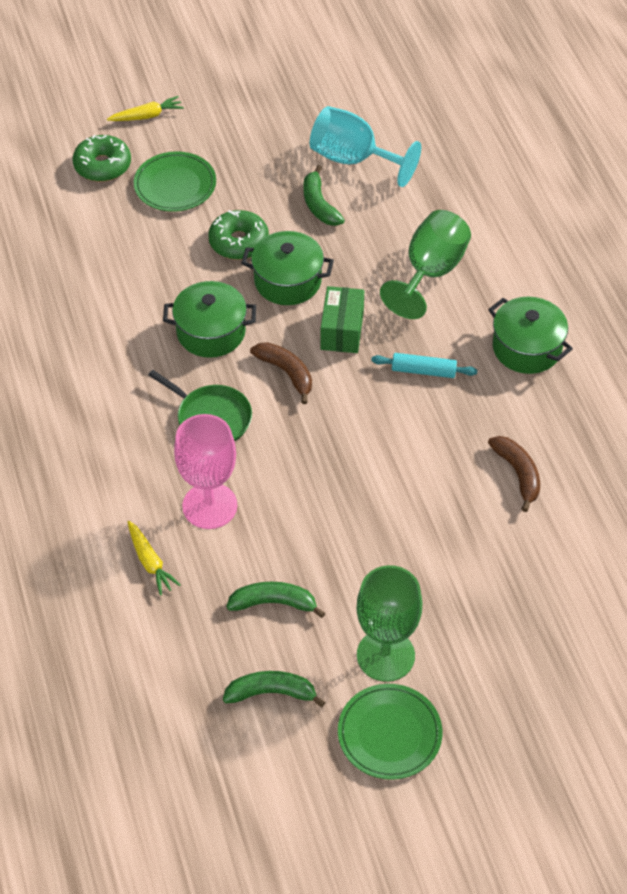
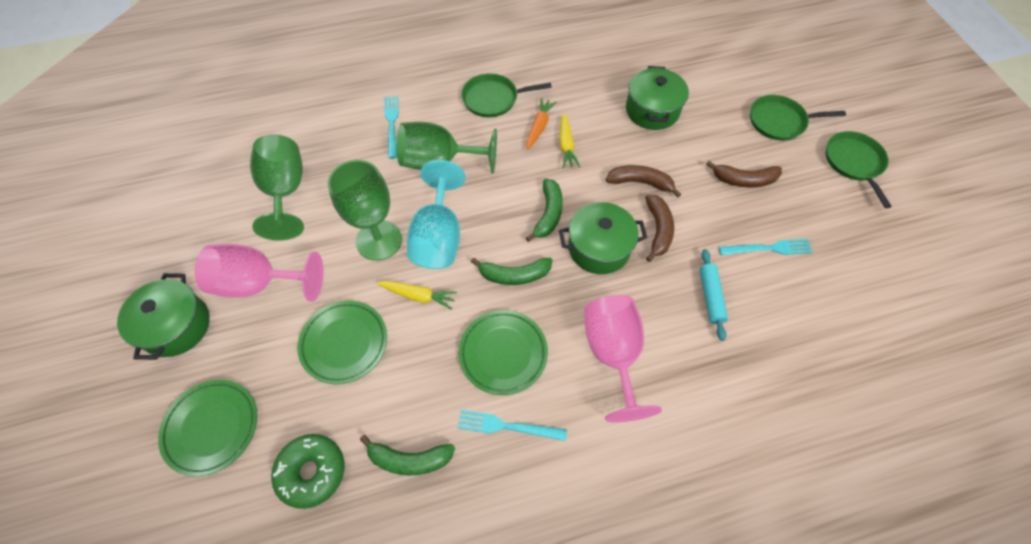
brown banana: 2 -> 3
green box: 1 -> 0
green donut: 2 -> 1
green goblet: 2 -> 3
green pan: 1 -> 3
green plate: 2 -> 3
orange carrot: 0 -> 1
pink goblet: 1 -> 2
turquoise fork: 0 -> 3

